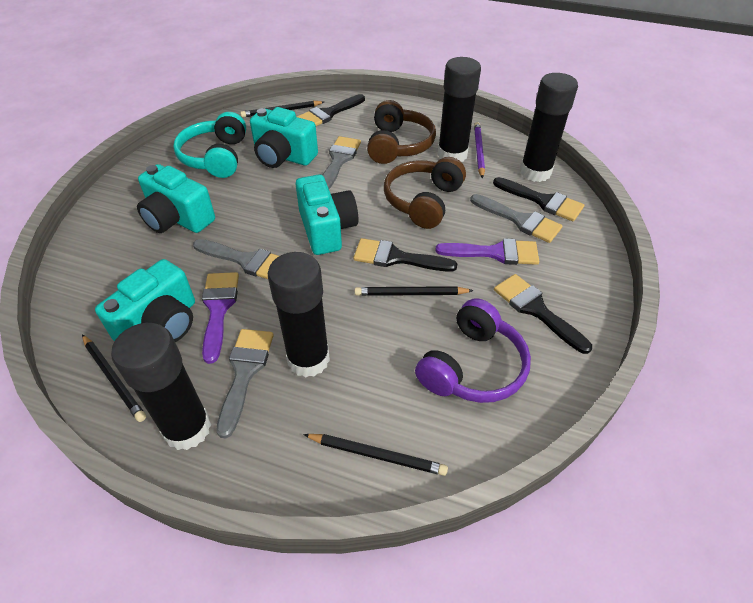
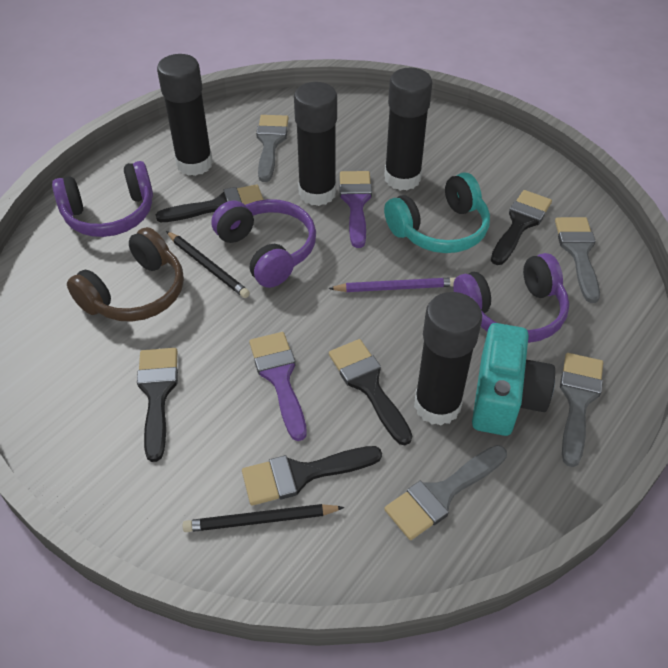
black brush: 4 -> 5
black pencil: 4 -> 2
brown headphones: 2 -> 1
purple headphones: 1 -> 3
turquoise camera: 4 -> 1

